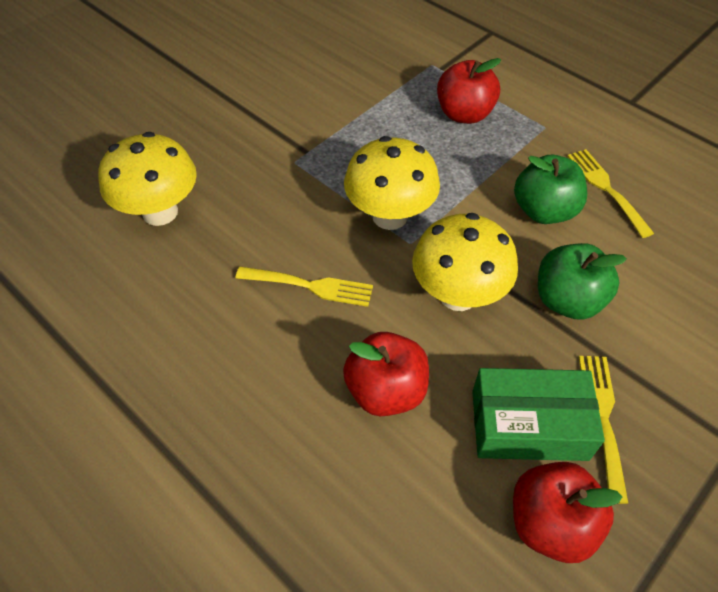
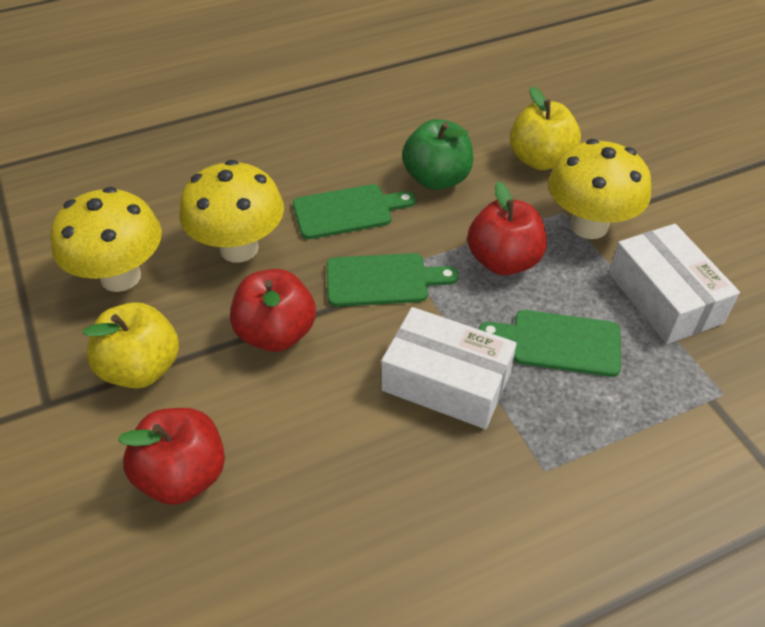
green apple: 2 -> 1
green box: 1 -> 0
green cutting board: 0 -> 3
white box: 0 -> 2
yellow apple: 0 -> 2
yellow fork: 3 -> 0

